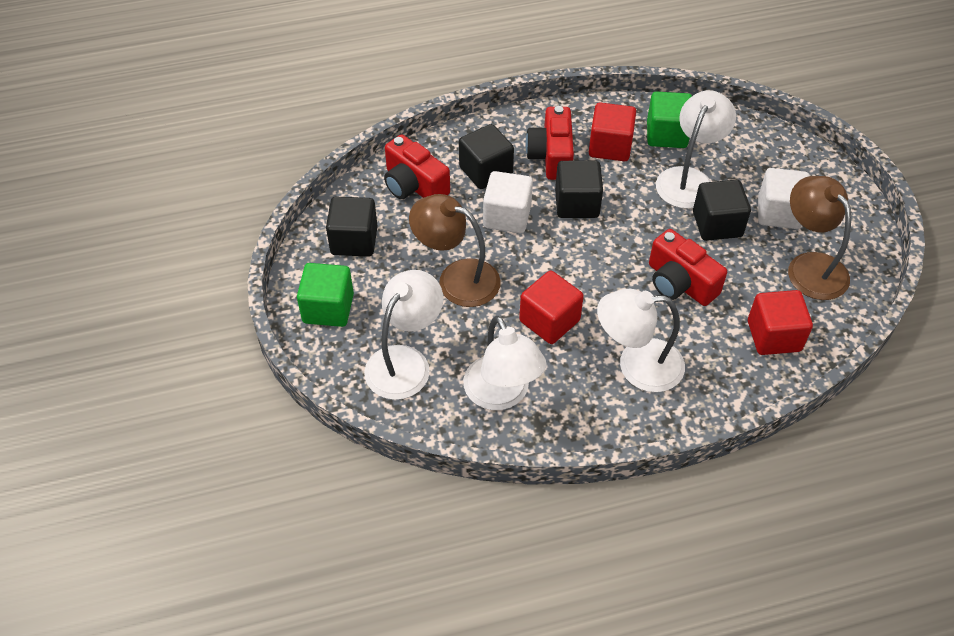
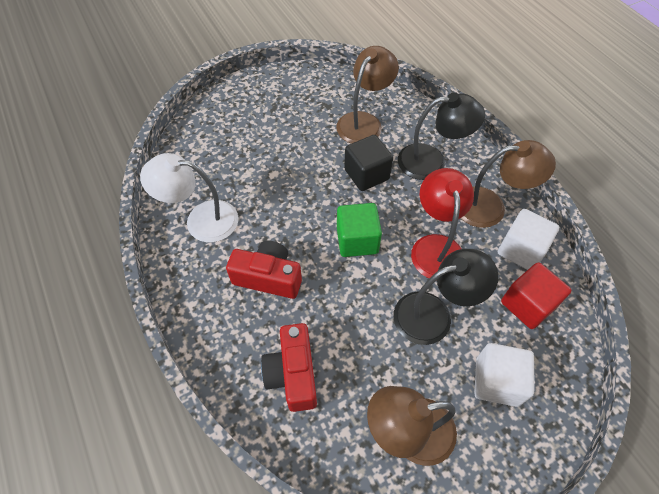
black cube: 4 -> 1
black lamp: 0 -> 2
brown lamp: 2 -> 3
green cube: 2 -> 1
red camera: 3 -> 2
red cube: 3 -> 1
red lamp: 0 -> 1
white lamp: 4 -> 1

